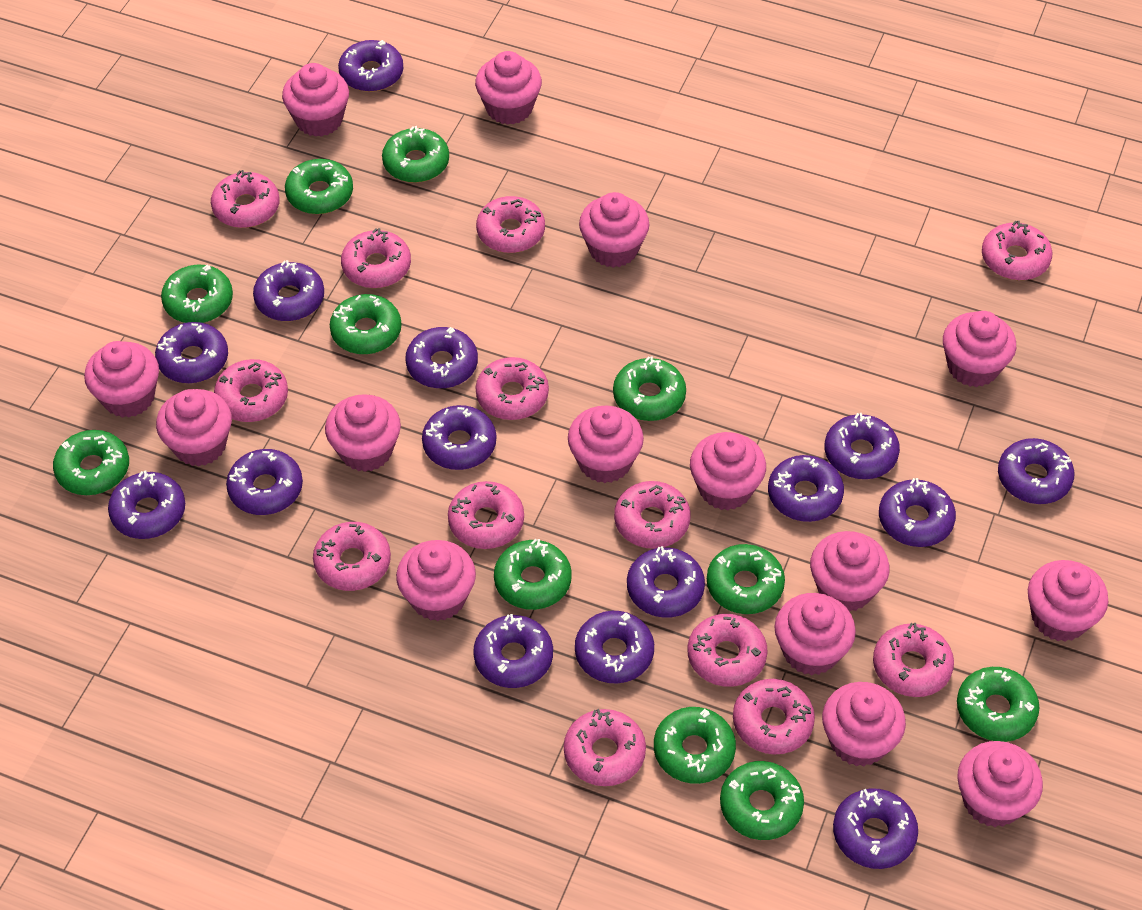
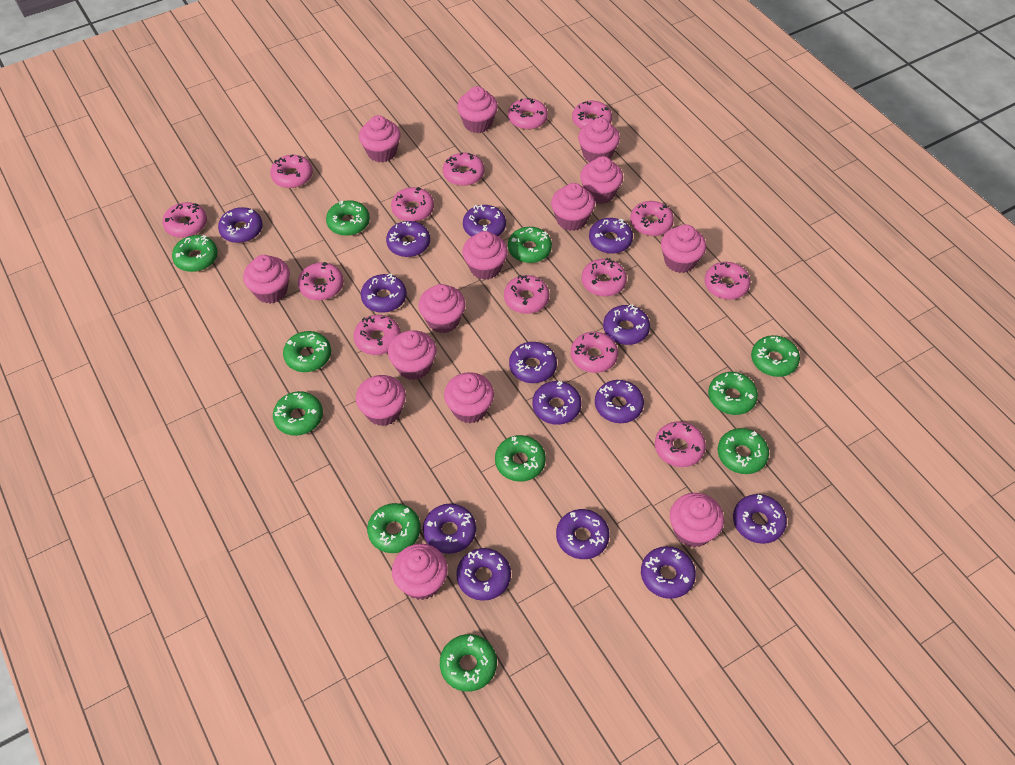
pink cupcake: 15 -> 14
pink donut: 13 -> 14
purple donut: 15 -> 14

